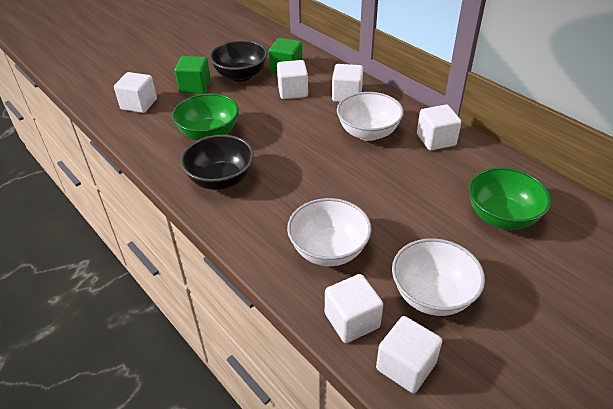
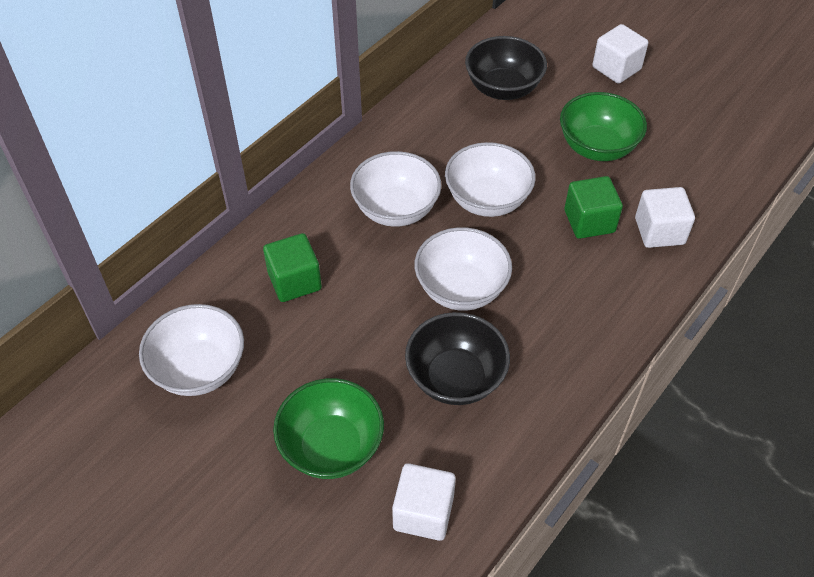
white bowl: 3 -> 4
white cube: 6 -> 3

